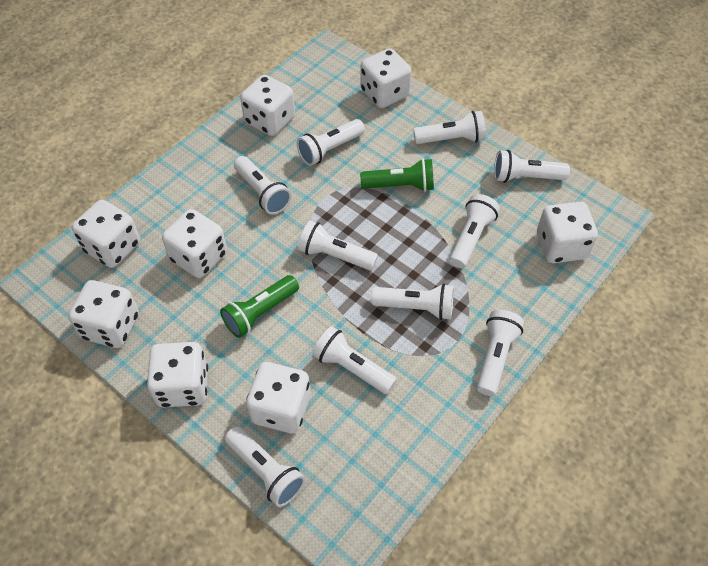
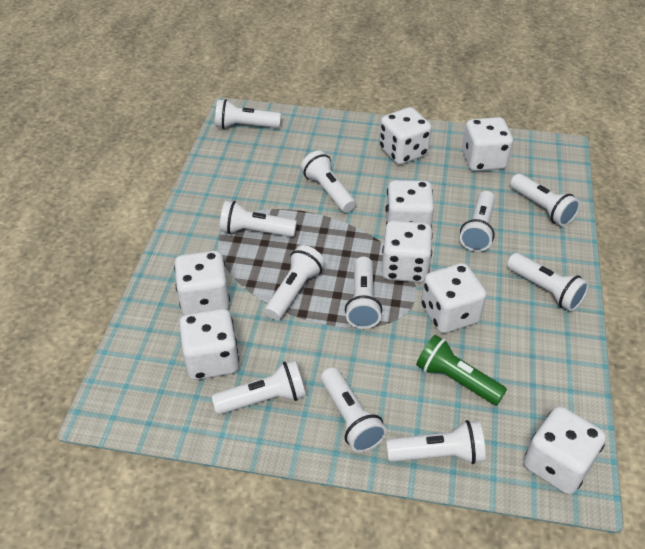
green flashlight: 2 -> 1
white flashlight: 10 -> 11

